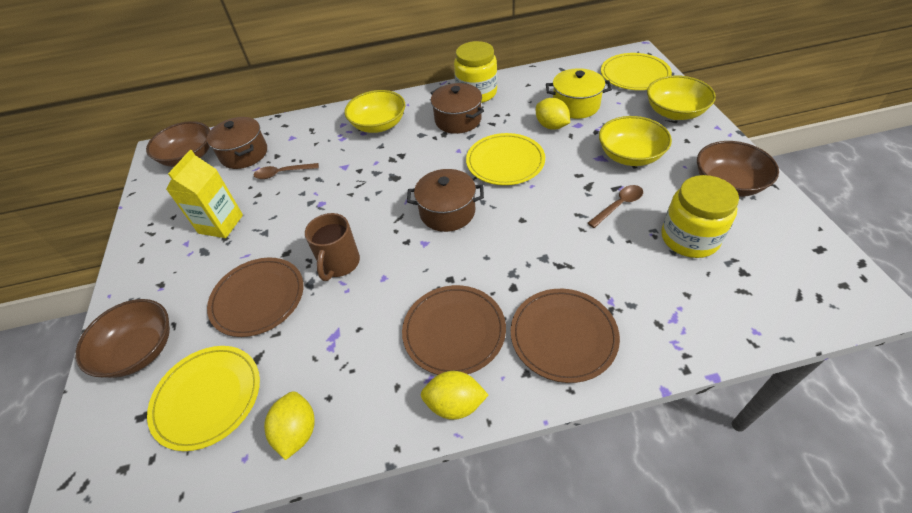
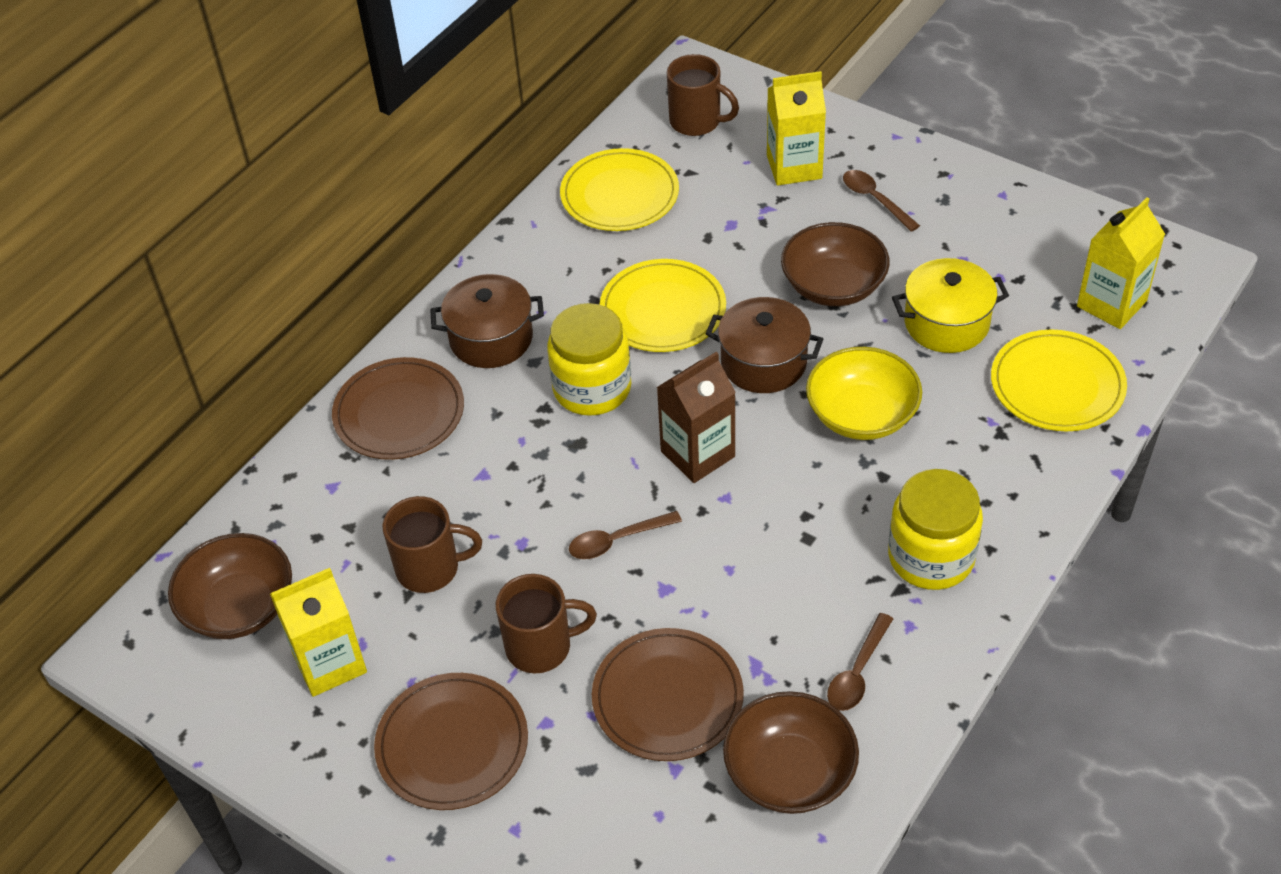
brown carton: 0 -> 1
brown mug: 1 -> 3
brown pot: 3 -> 2
brown spoon: 2 -> 3
yellow bowl: 3 -> 1
yellow carton: 1 -> 3
yellow lemon: 3 -> 0

